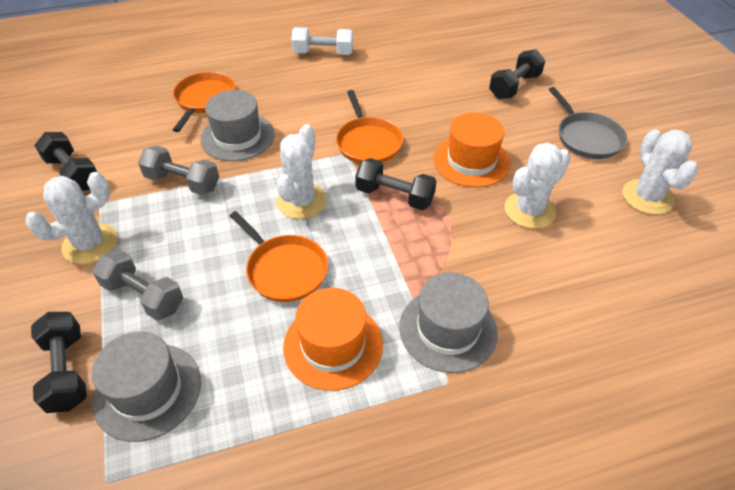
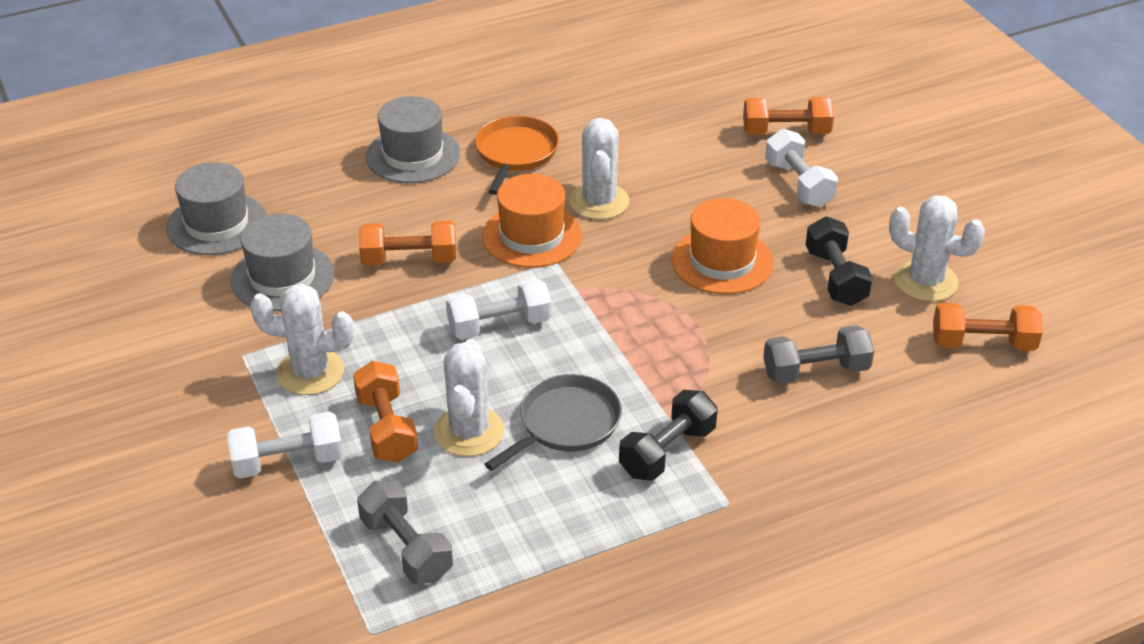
black dumbbell: 4 -> 2
orange dumbbell: 0 -> 4
orange pan: 3 -> 1
white dumbbell: 1 -> 3

